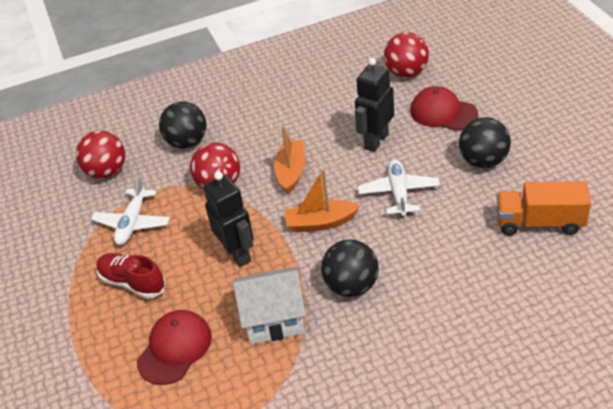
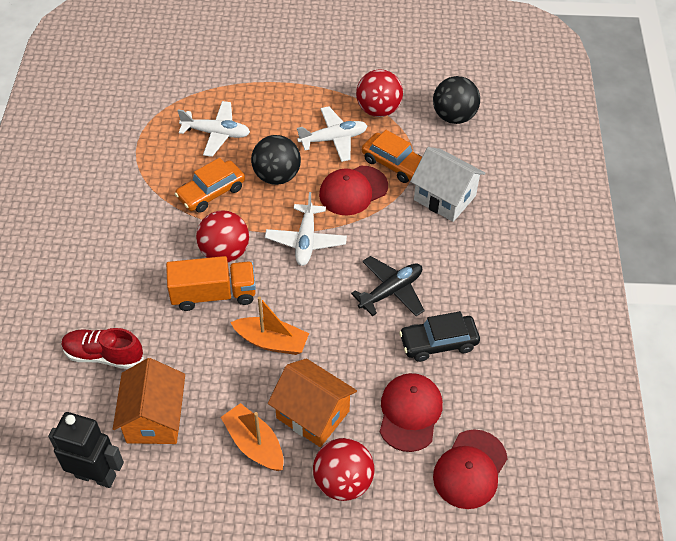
black ball: 3 -> 2
black car: 0 -> 1
black plane: 0 -> 1
black robot: 2 -> 1
orange car: 0 -> 2
orange house: 0 -> 2
red cap: 2 -> 3
white plane: 2 -> 3

